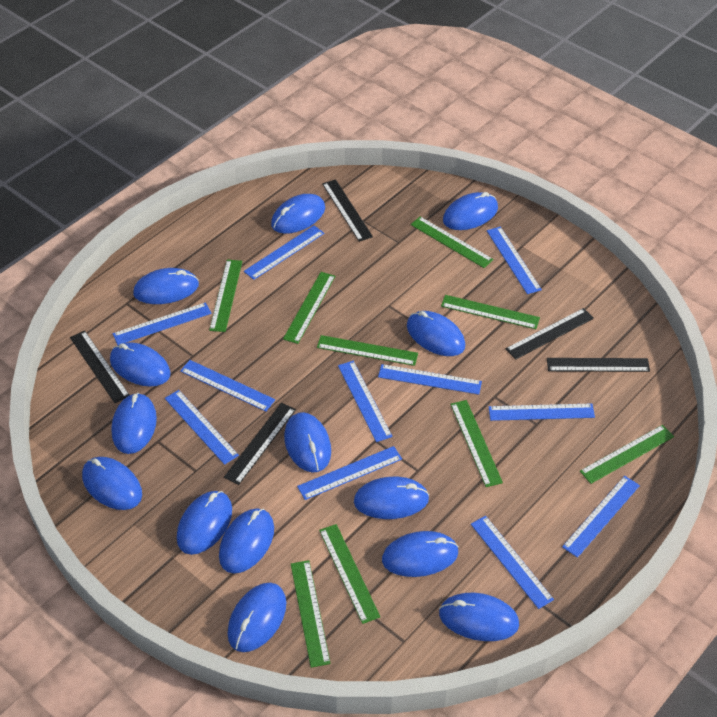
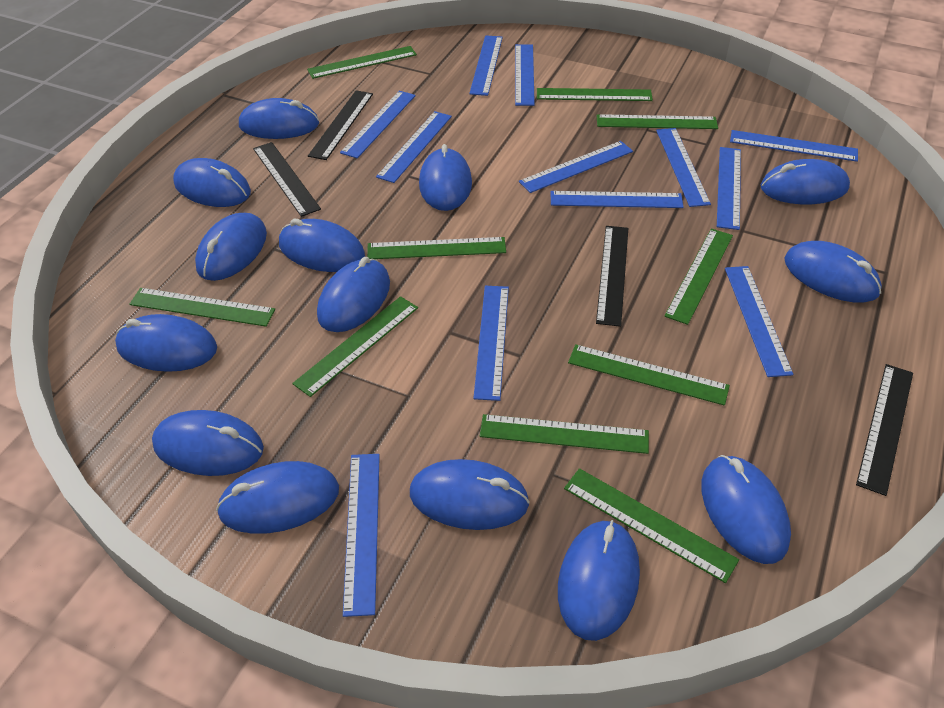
black ruler: 5 -> 4
blue ruler: 11 -> 12
green ruler: 9 -> 10

